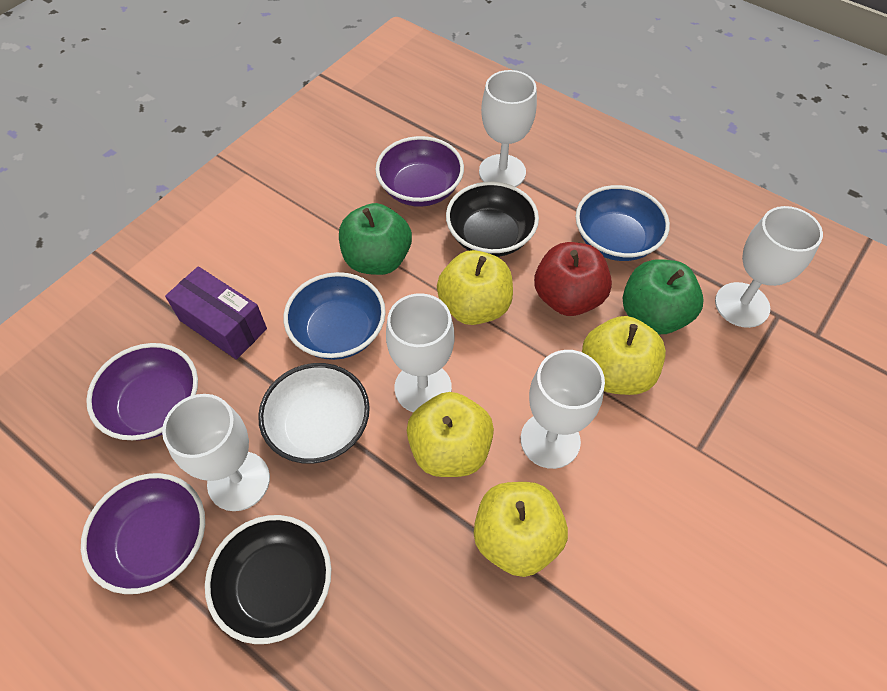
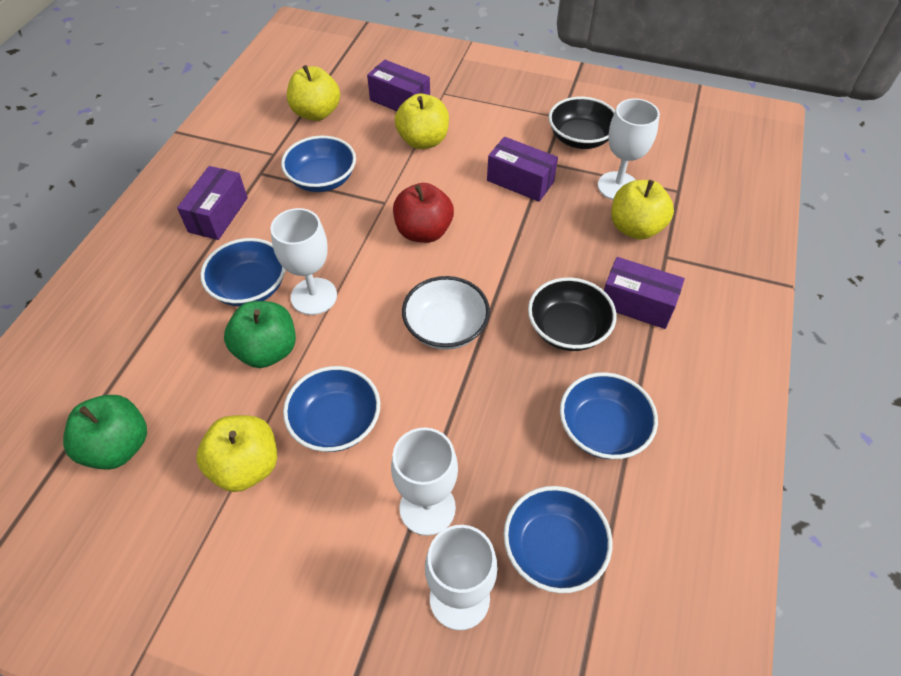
blue bowl: 2 -> 5
purple bowl: 3 -> 0
purple box: 1 -> 4
white goblet: 5 -> 4

